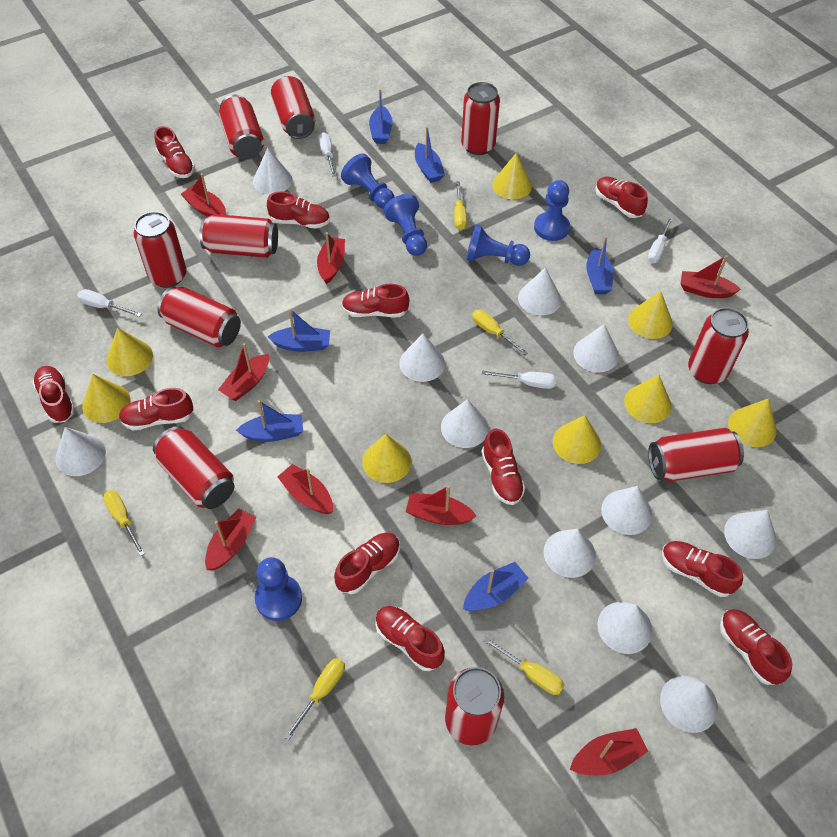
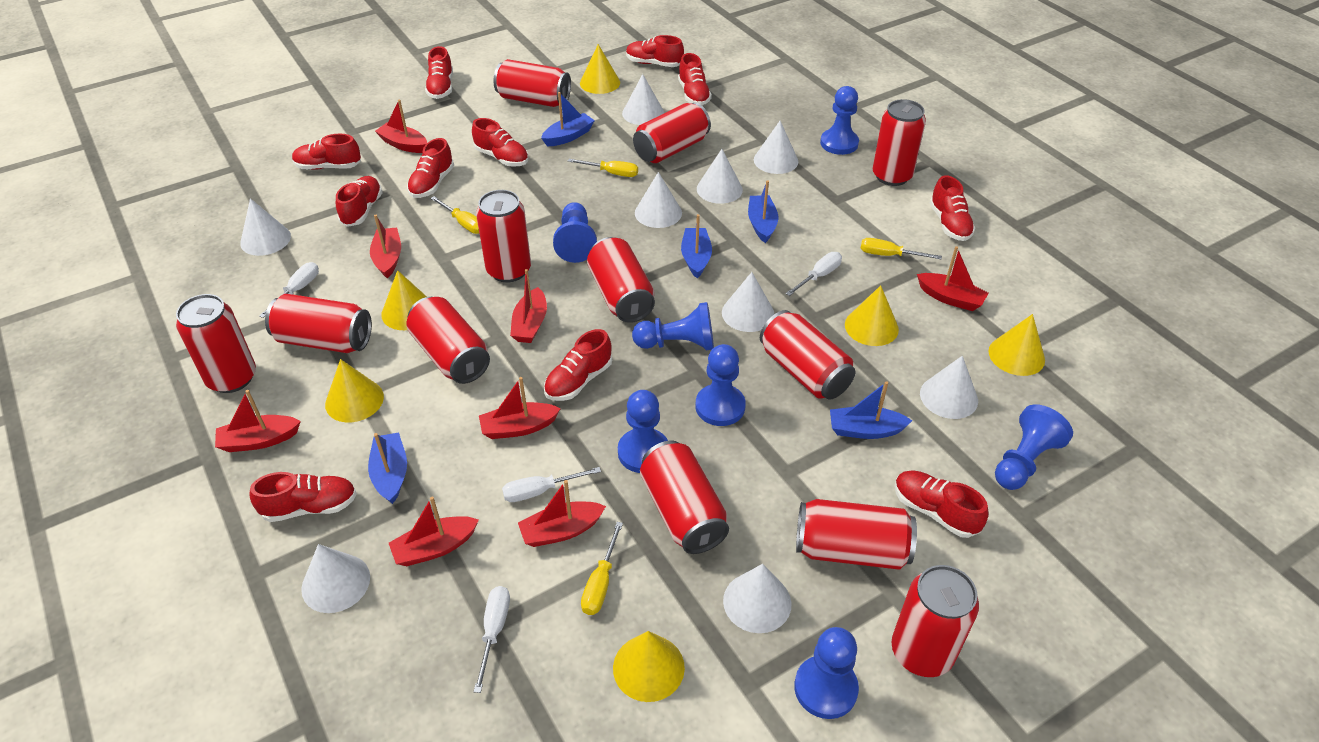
blue boat: 6 -> 5
blue pawn: 5 -> 7
red can: 10 -> 12
white cone: 11 -> 9
yellow cone: 8 -> 6
yellow screwdriver: 5 -> 4

